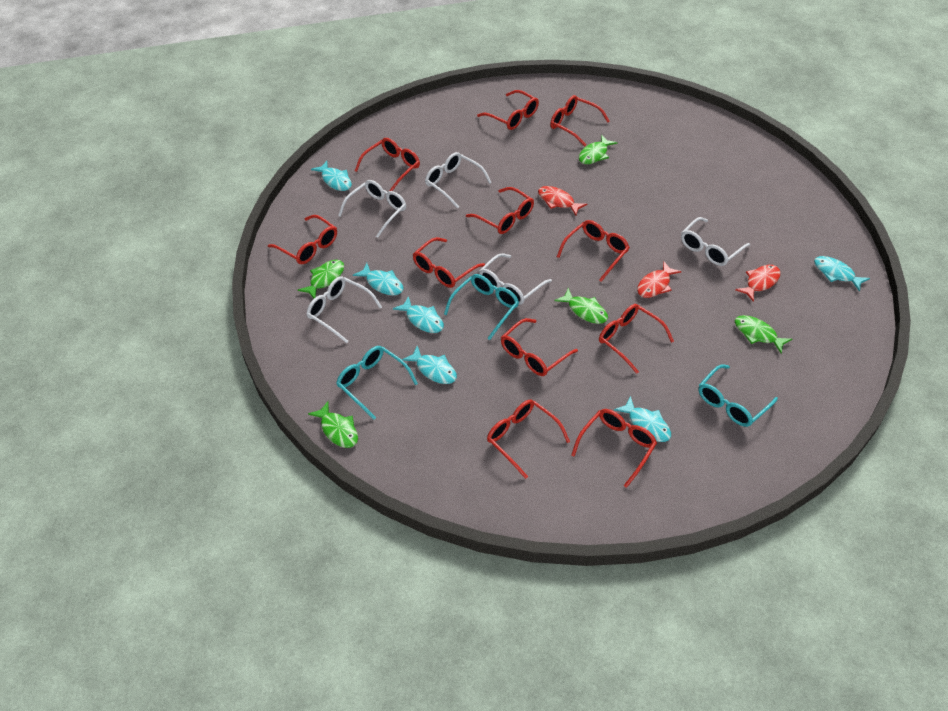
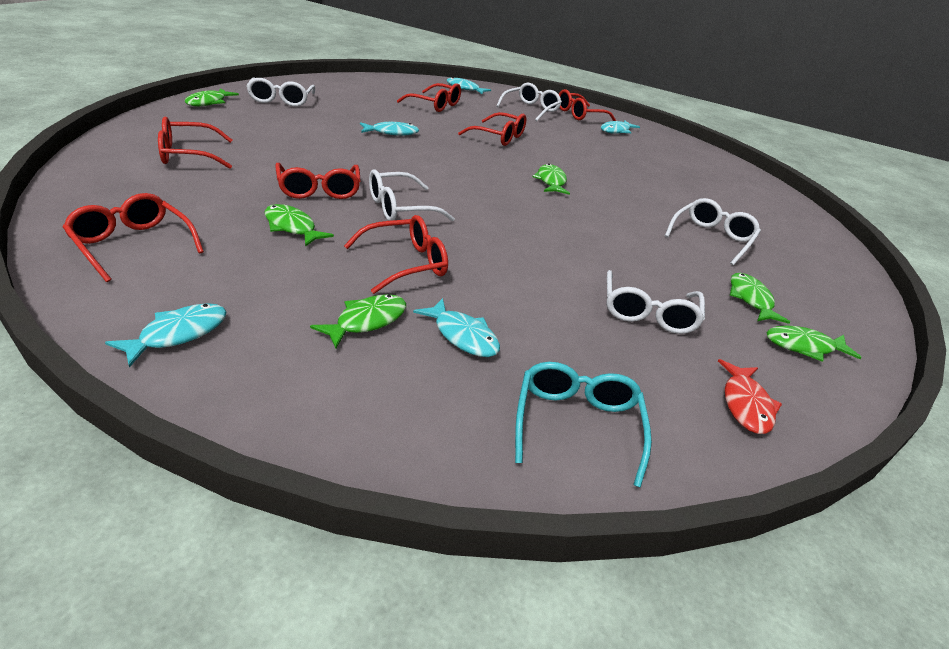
green fish: 5 -> 6
red fish: 3 -> 1
red glasses: 11 -> 7
turquoise fish: 6 -> 5
turquoise glasses: 3 -> 1

